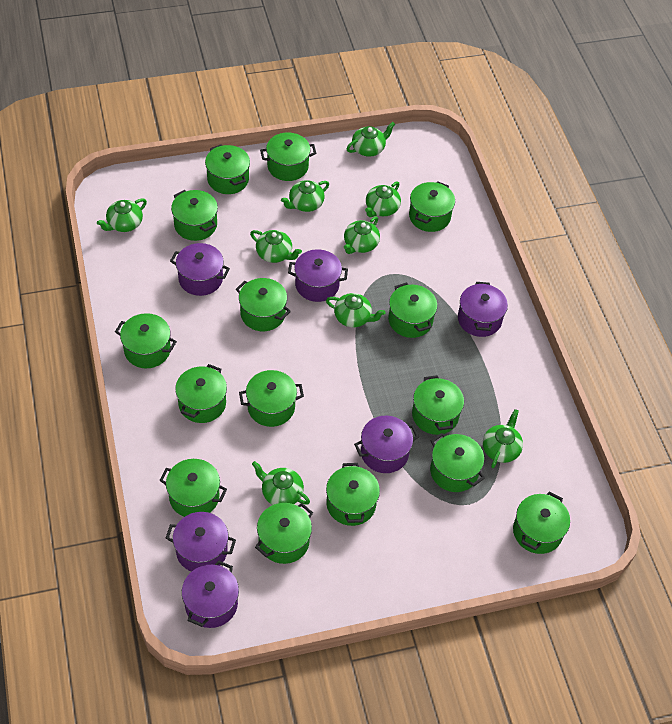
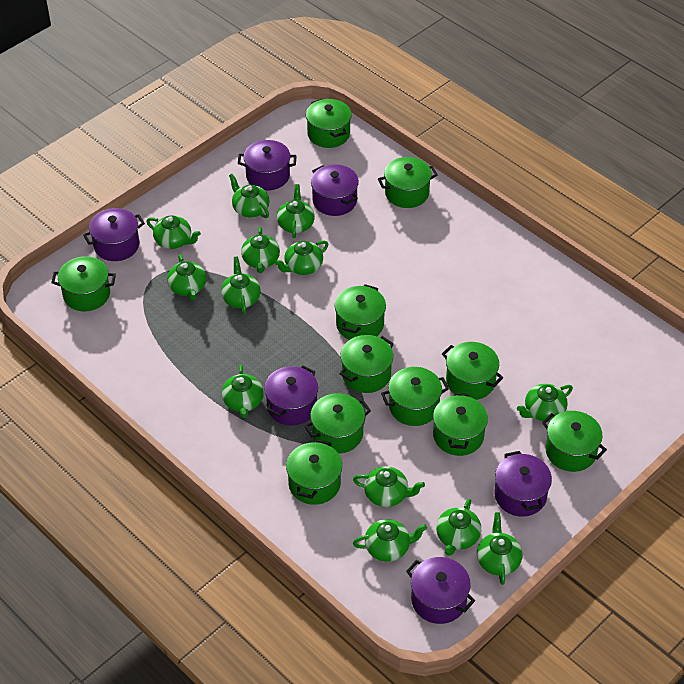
green pot: 15 -> 11
green teapot: 9 -> 13

